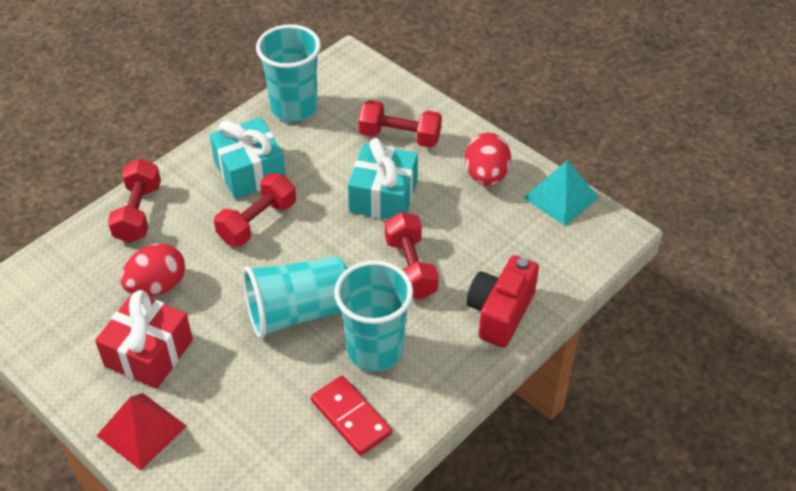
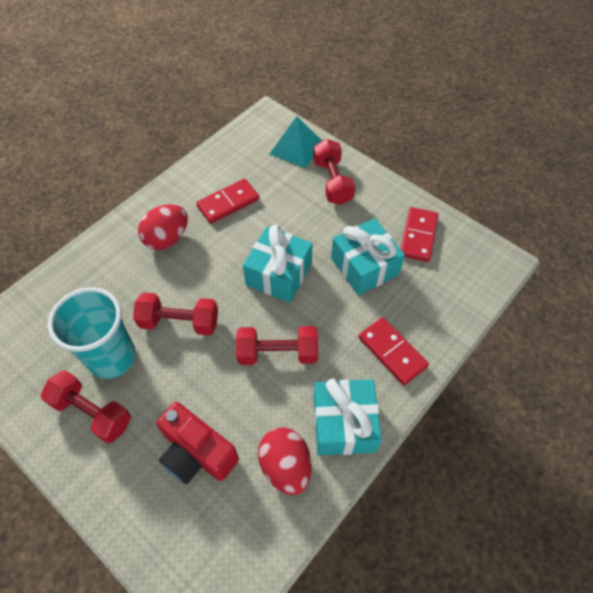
red domino: 1 -> 3
red gift: 1 -> 0
red pyramid: 1 -> 0
turquoise cup: 3 -> 1
turquoise gift: 2 -> 3

